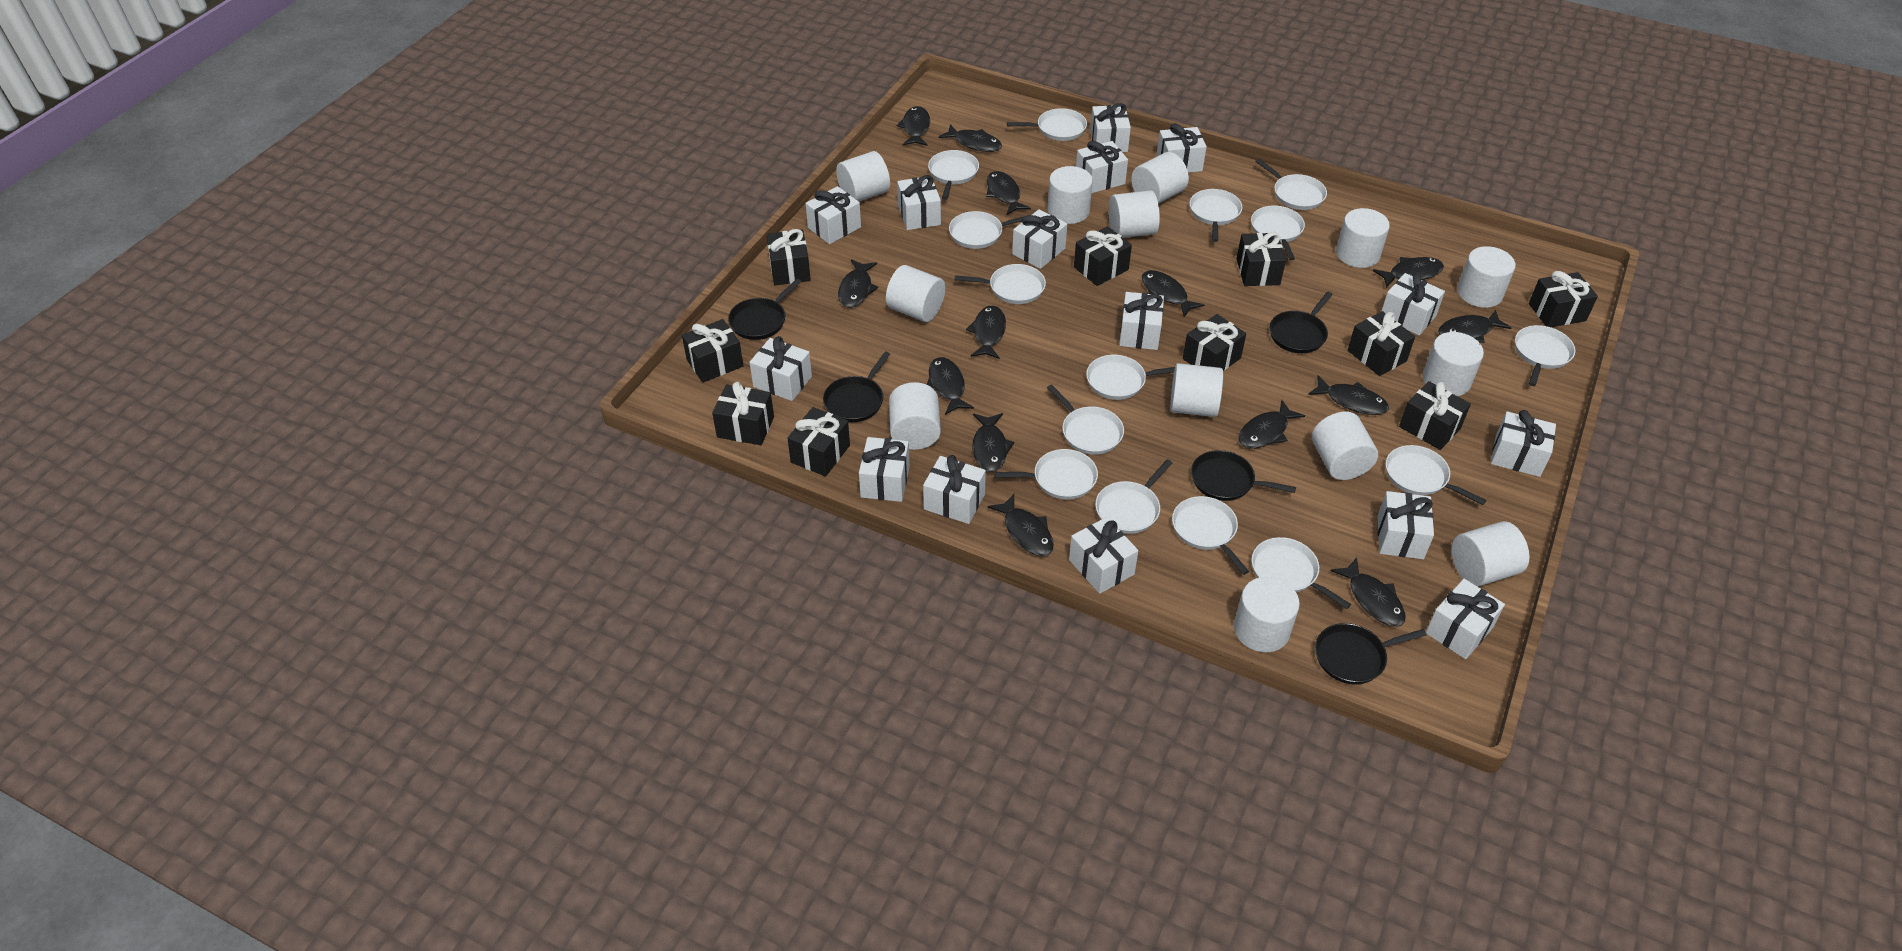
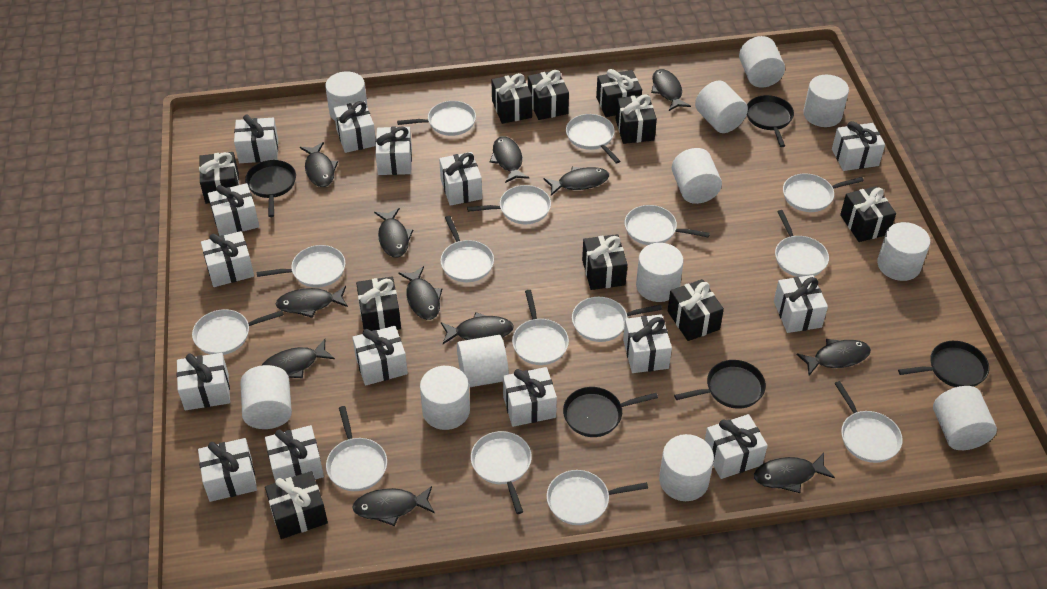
black fish: 14 -> 12
white cylinder: 13 -> 12

